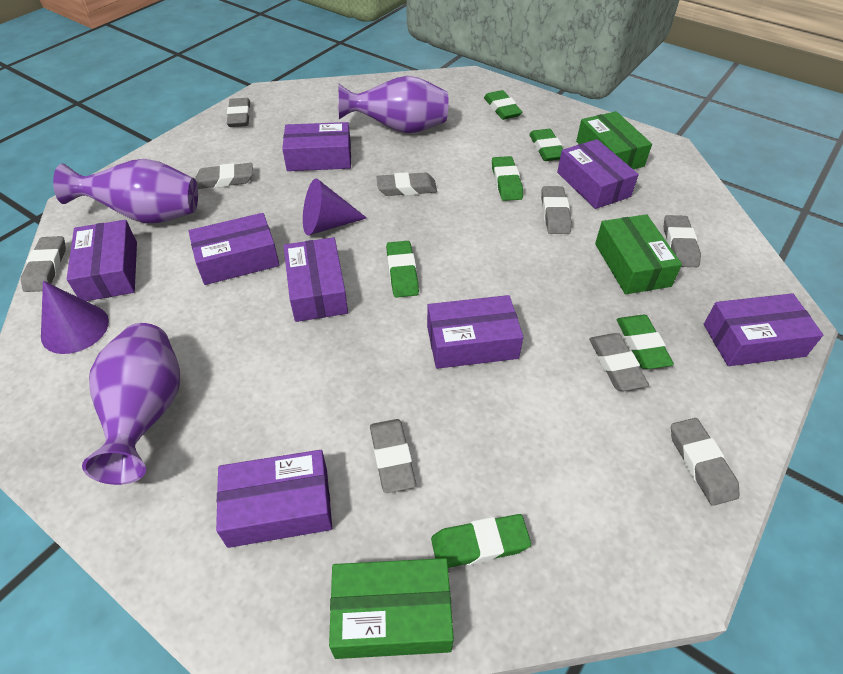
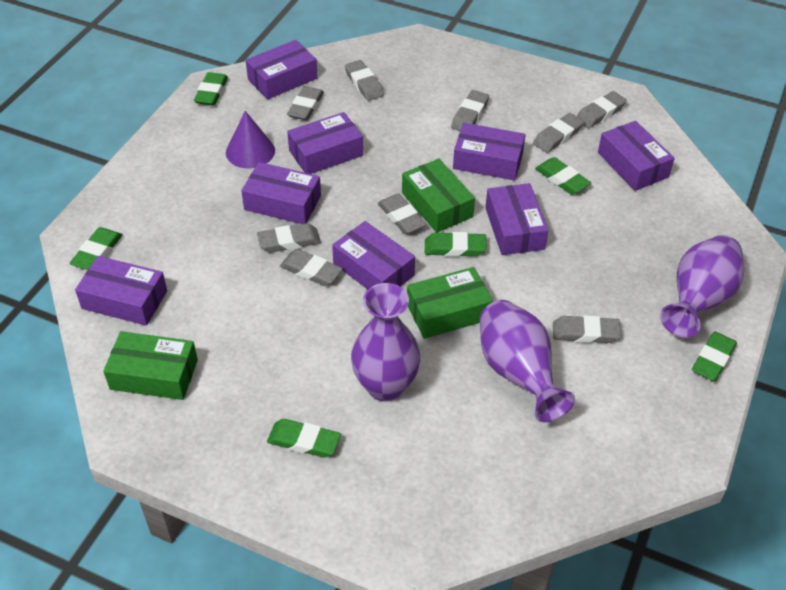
purple cone: 2 -> 1

